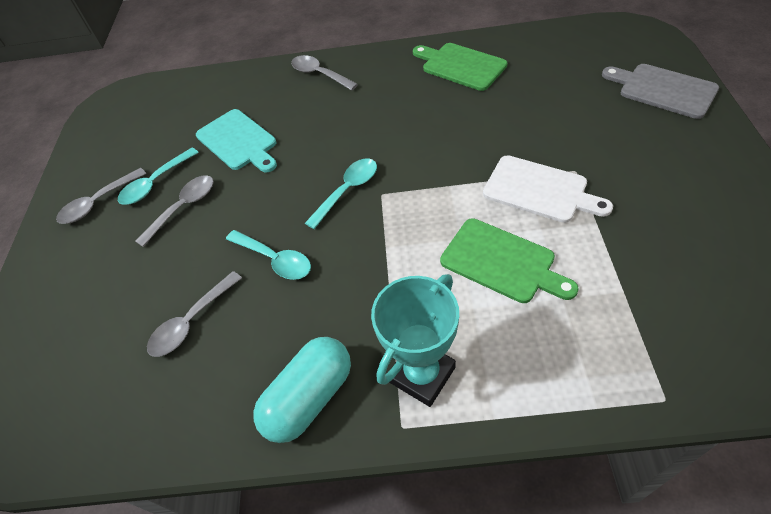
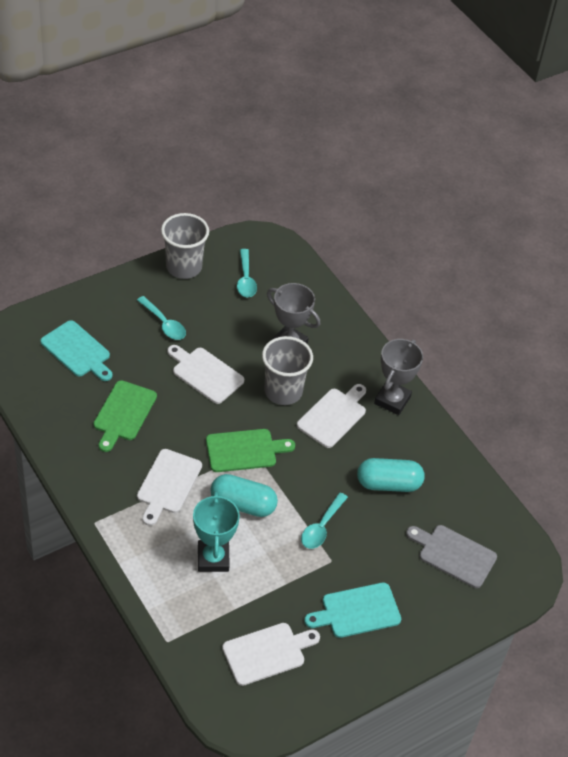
grey cup: 0 -> 2
grey spoon: 4 -> 0
grey trophy: 0 -> 2
turquoise capsule: 1 -> 2
turquoise cutting board: 1 -> 2
white cutting board: 1 -> 4

